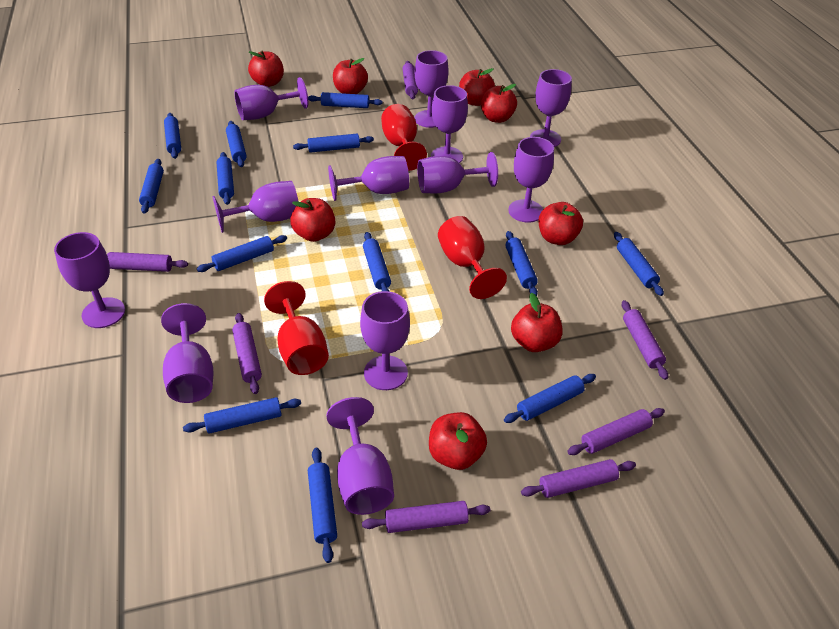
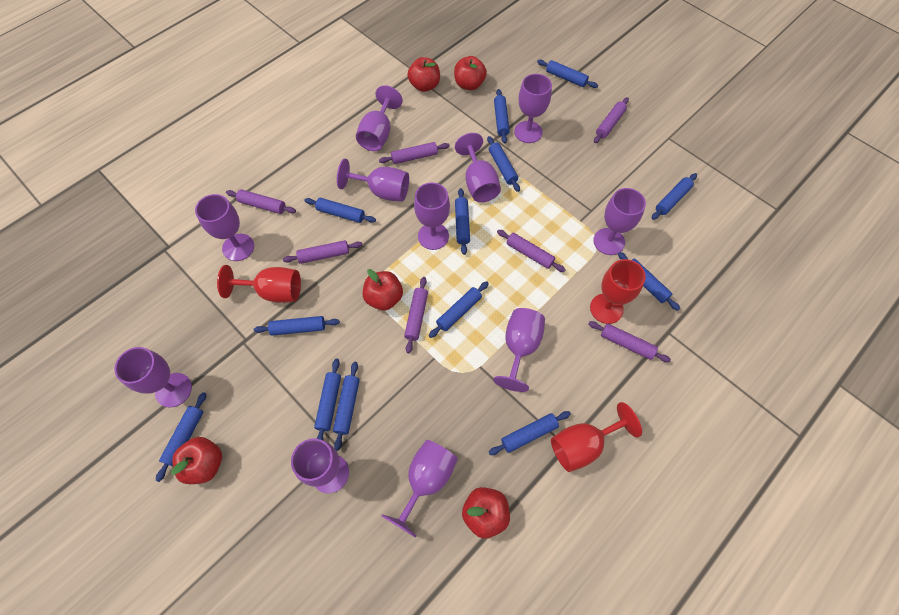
purple goblet: 12 -> 11
red apple: 8 -> 5

